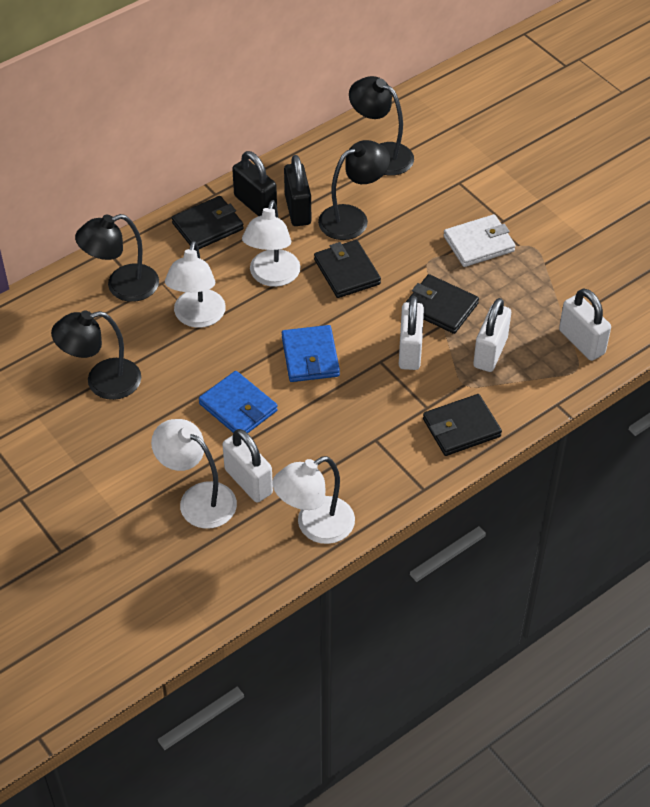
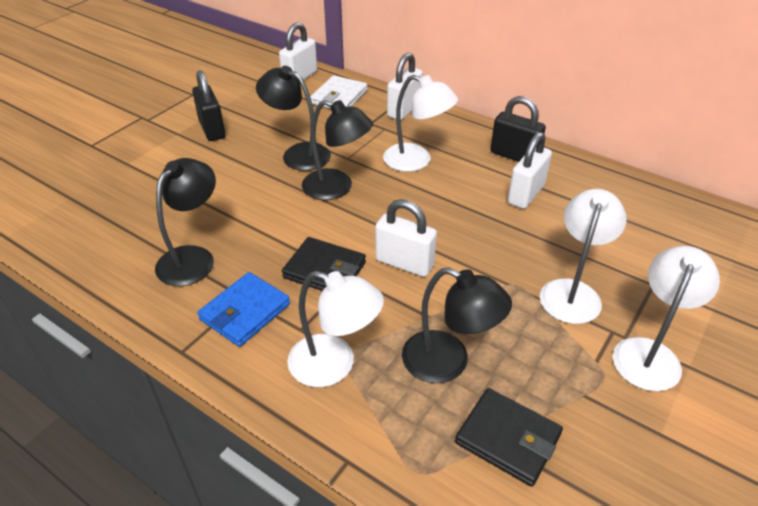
black wallet: 4 -> 2
blue wallet: 2 -> 1

